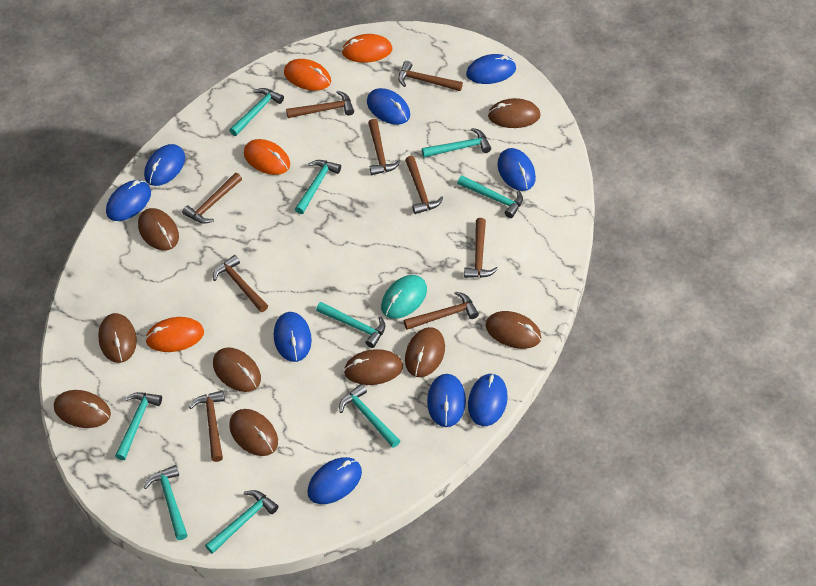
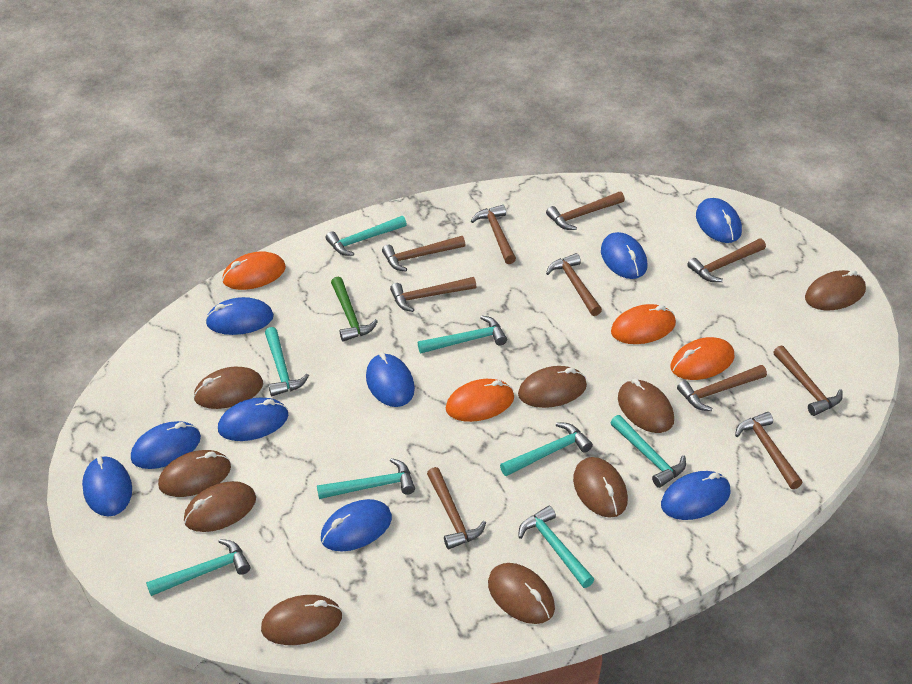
brown hammer: 9 -> 10
green hammer: 0 -> 1
turquoise hammer: 9 -> 8
turquoise mouse: 1 -> 0

